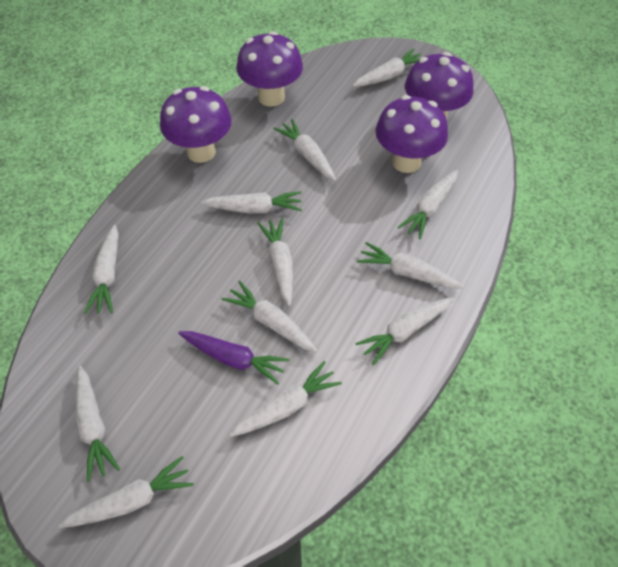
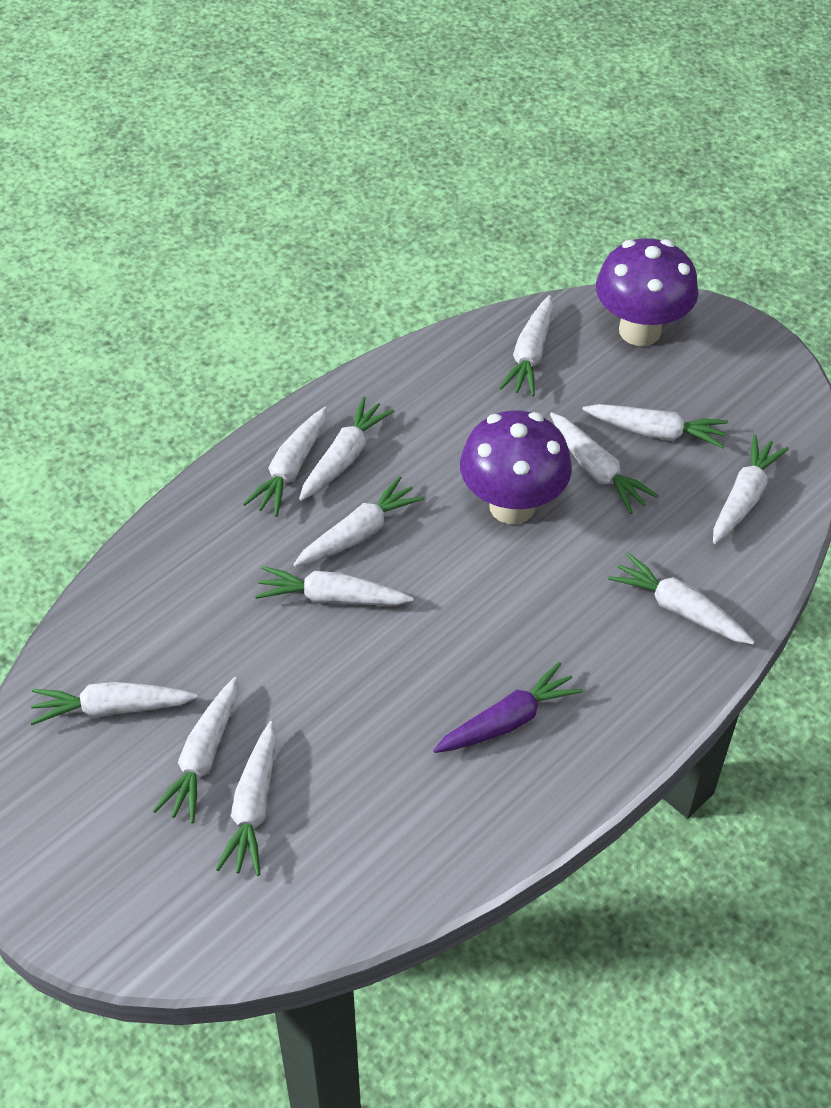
purple mushroom: 4 -> 2

